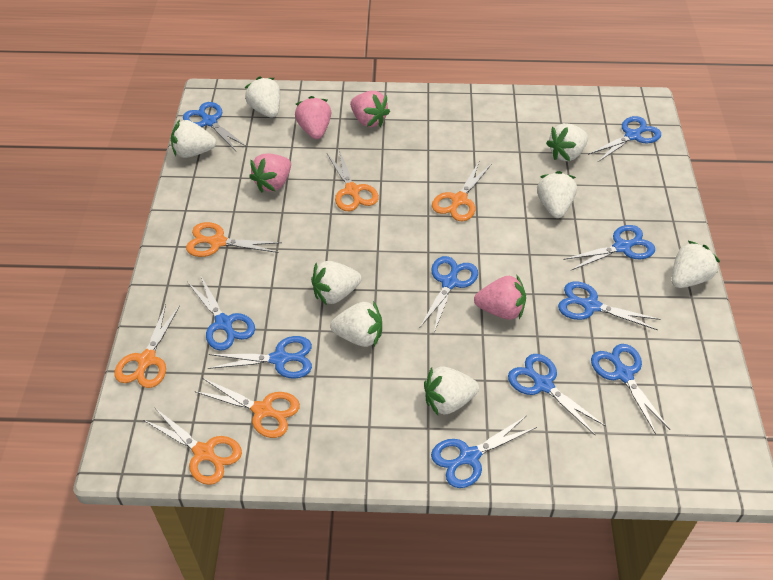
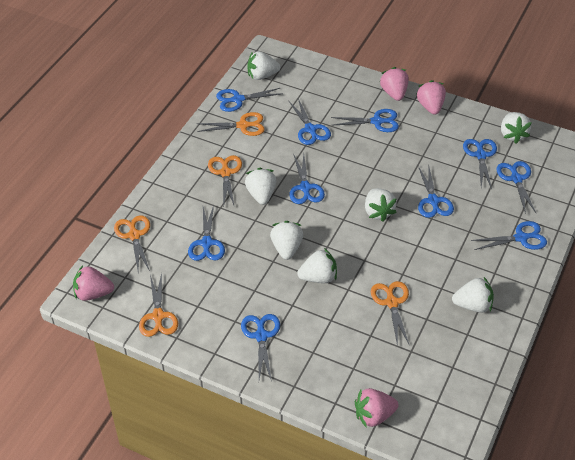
orange scissors: 6 -> 5
white strawberry: 8 -> 7

